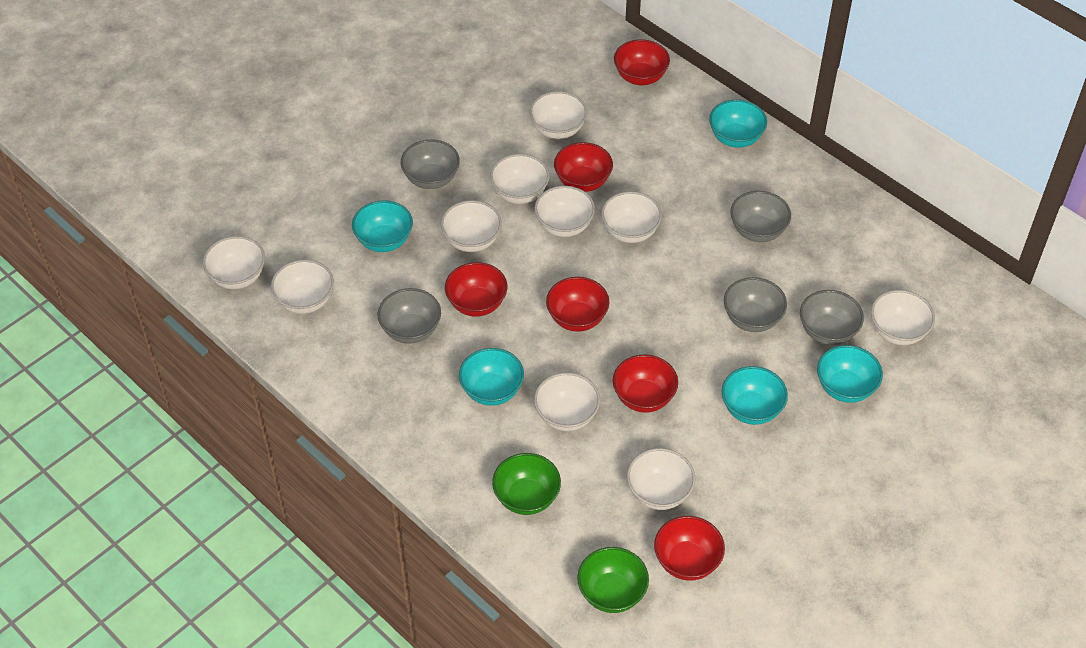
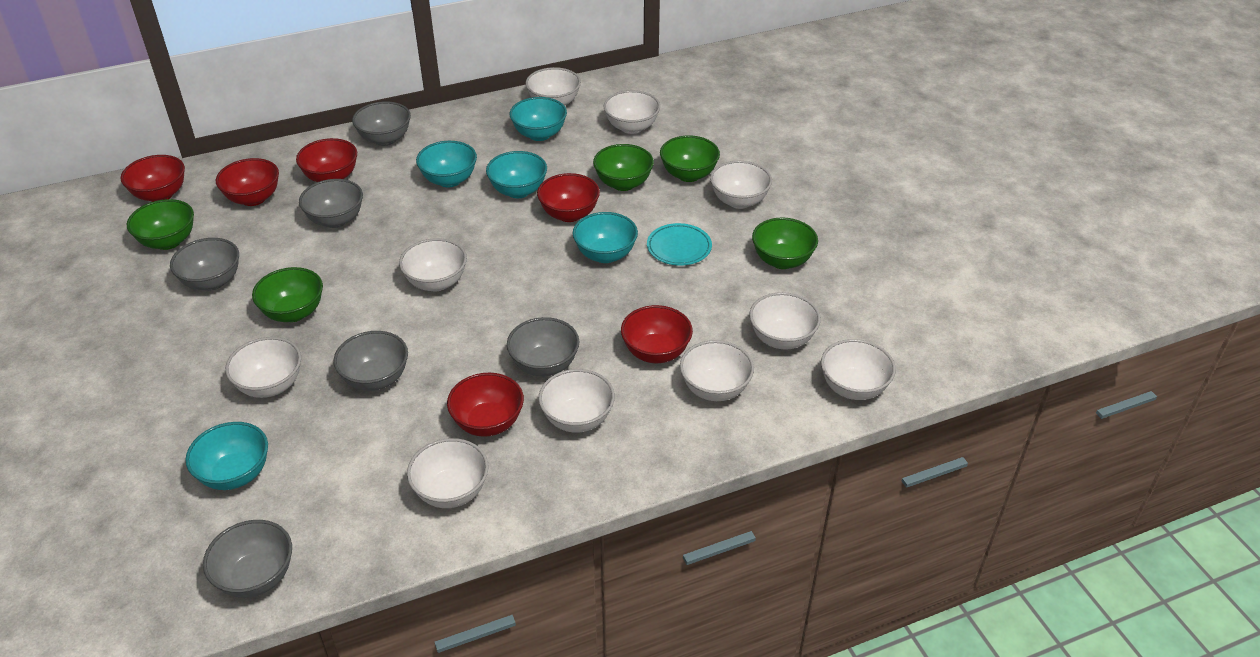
green bowl: 2 -> 5
grey bowl: 5 -> 6
turquoise plate: 0 -> 1

